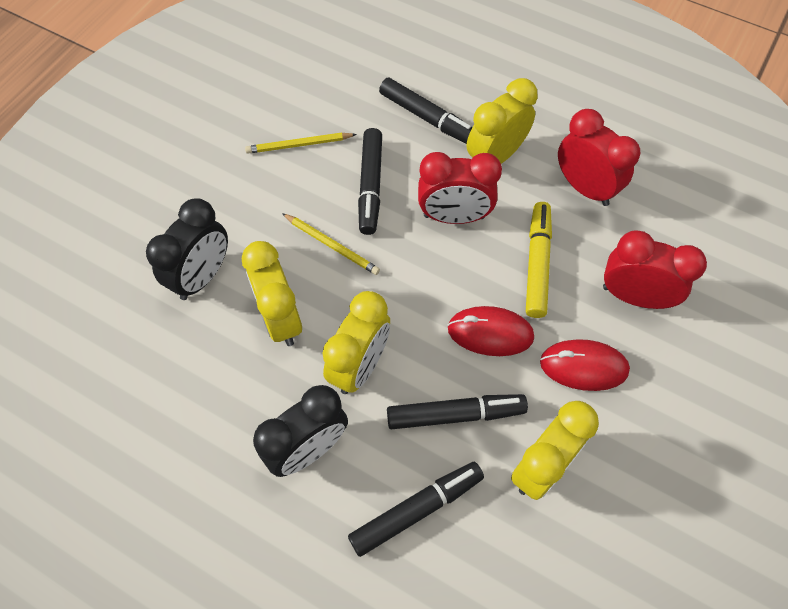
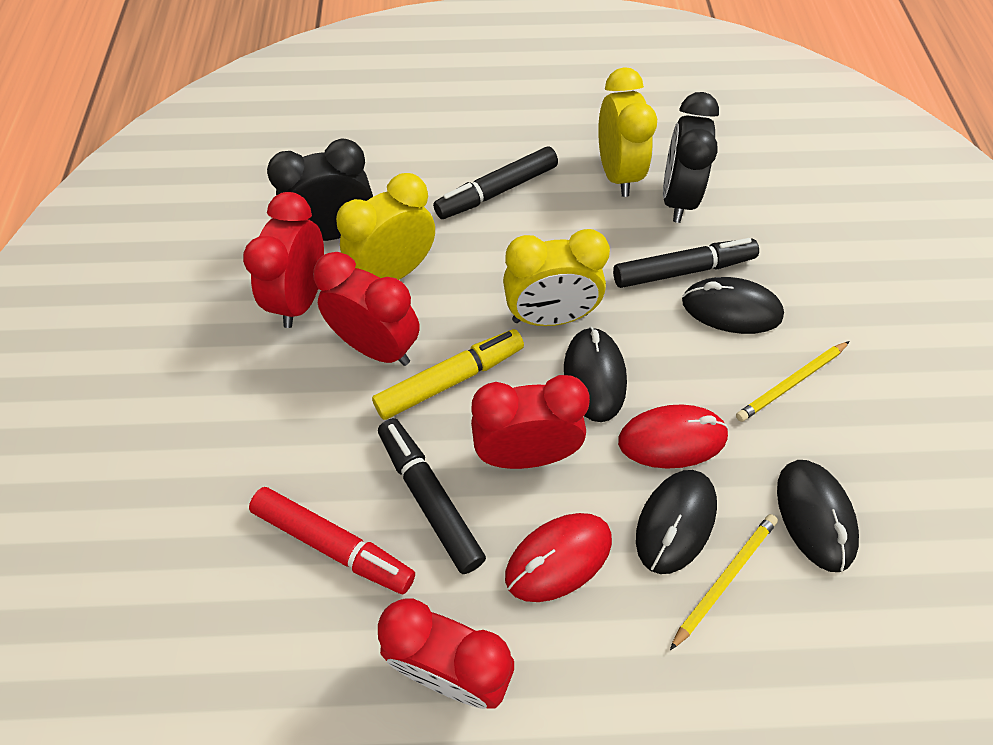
black marker: 4 -> 3
black mouse: 0 -> 4
red clock: 3 -> 4
red marker: 0 -> 1
yellow clock: 4 -> 3

